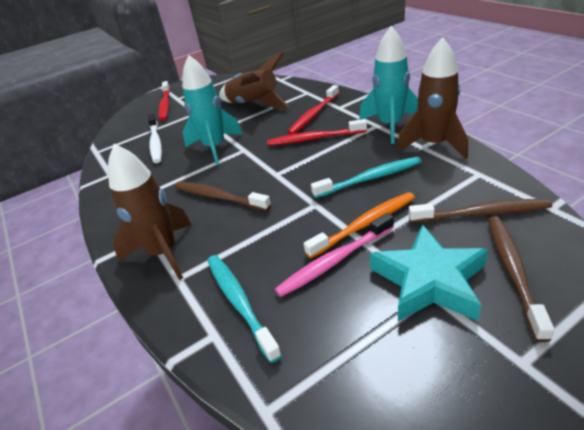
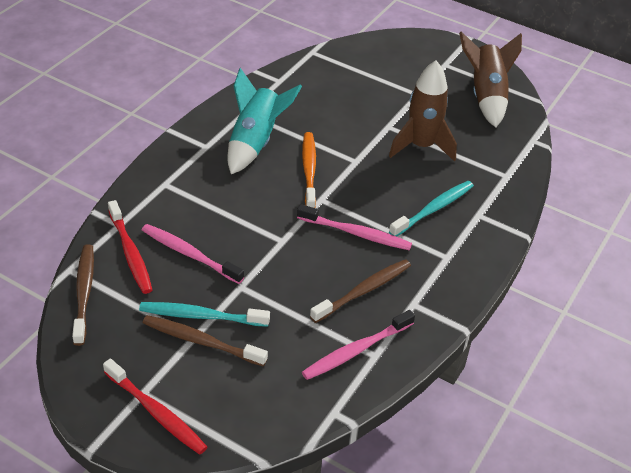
brown rocket: 3 -> 2
pink toothbrush: 1 -> 3
red toothbrush: 3 -> 2
turquoise rocket: 2 -> 1
turquoise star: 1 -> 0
white toothbrush: 1 -> 0

